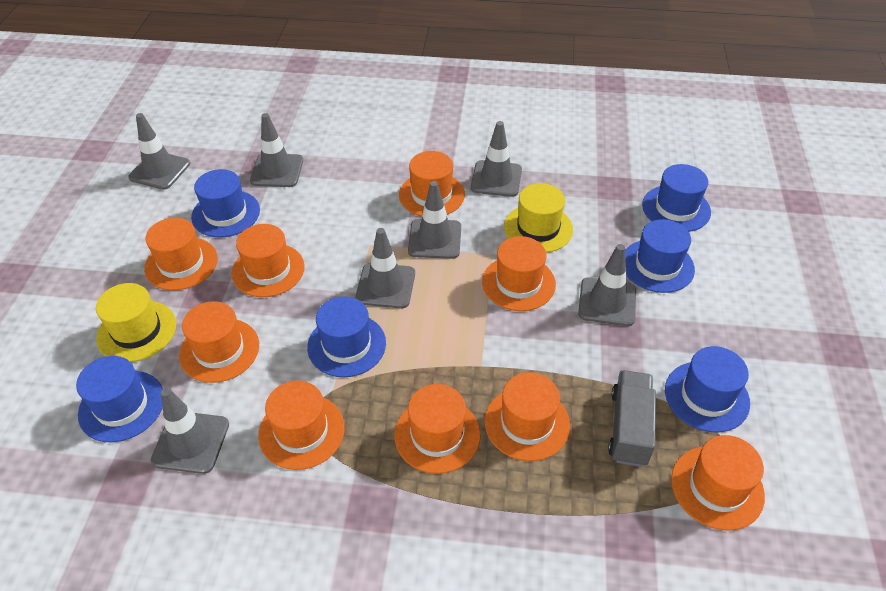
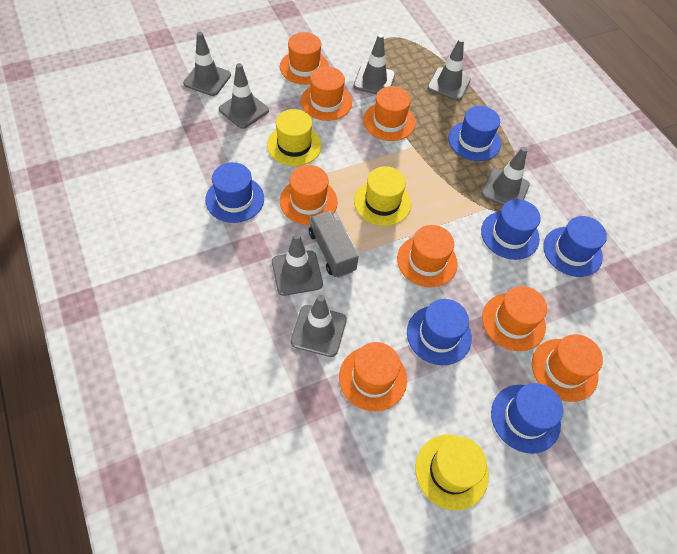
orange hat: 9 -> 8
yellow hat: 2 -> 3

